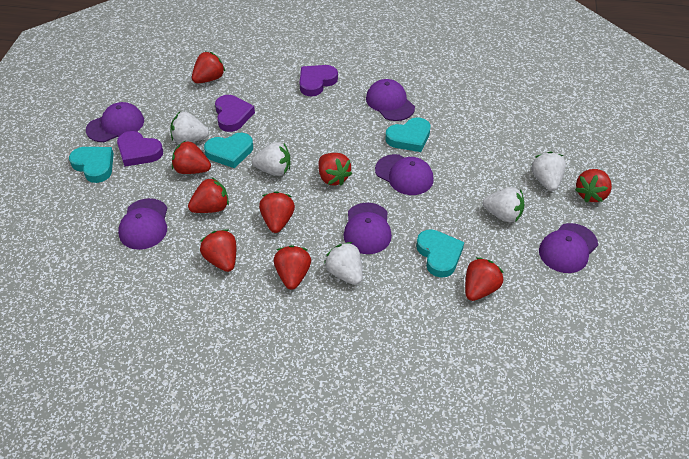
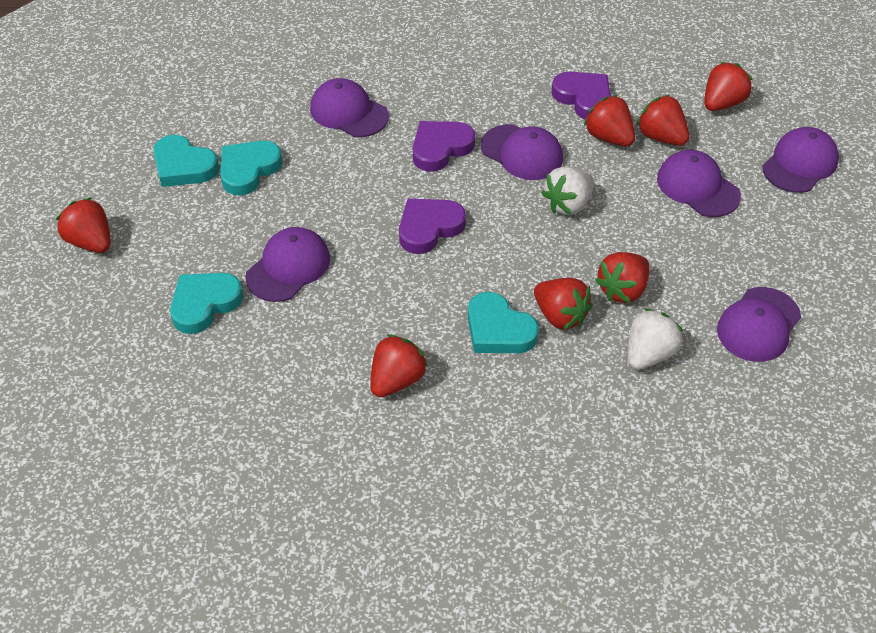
red strawberry: 9 -> 7
white strawberry: 5 -> 2

